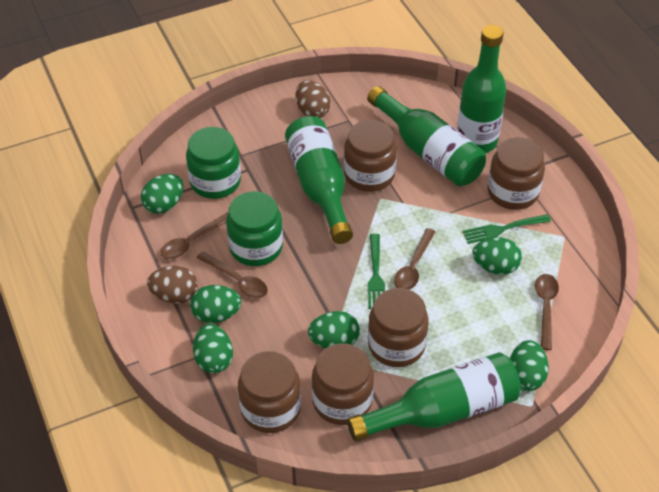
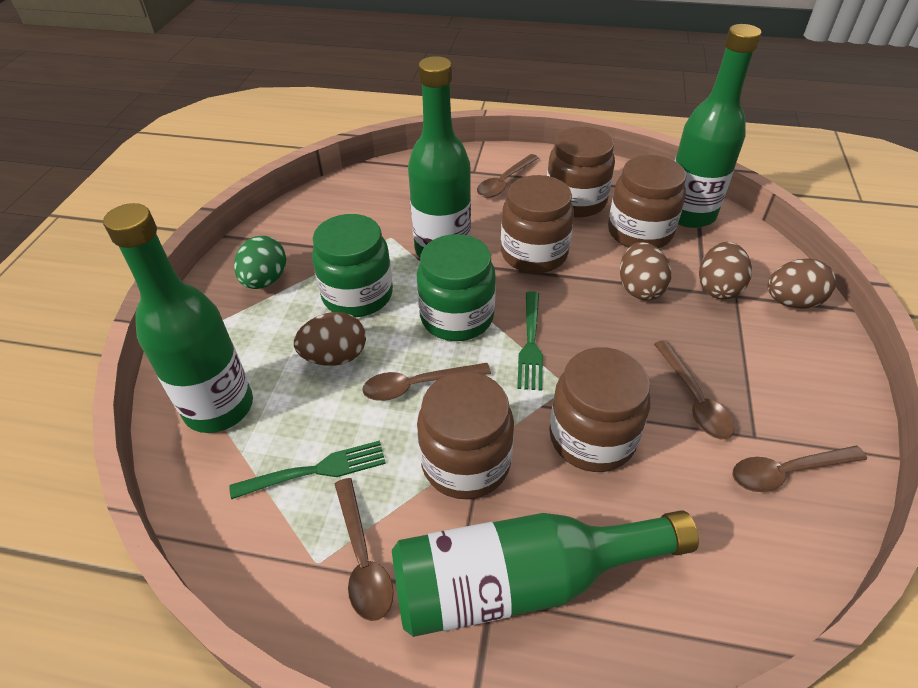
brown egg: 2 -> 4
brown spoon: 4 -> 5
green egg: 6 -> 1

